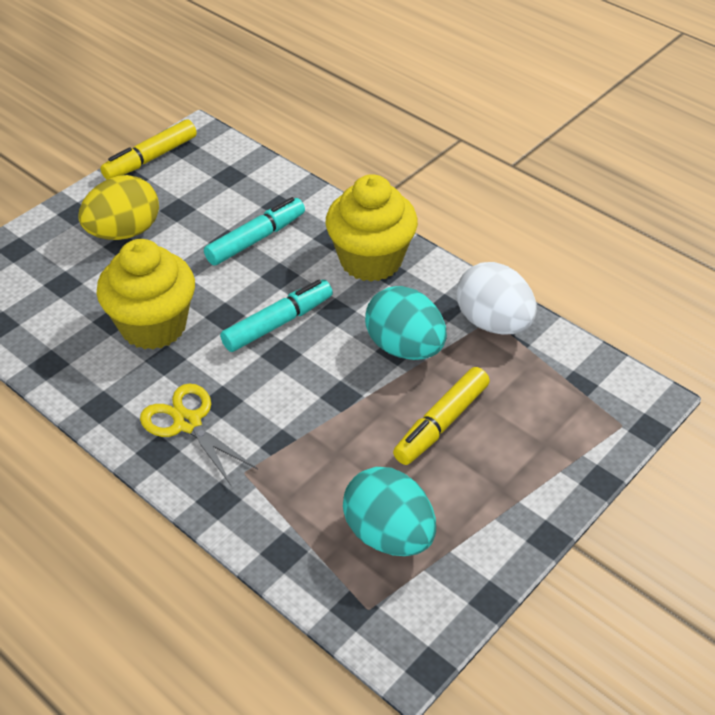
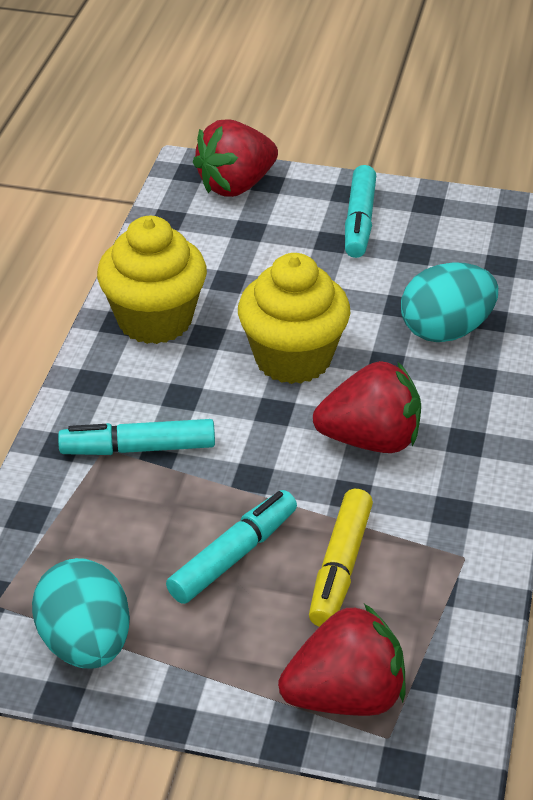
red strawberry: 0 -> 3
turquoise marker: 2 -> 3
white egg: 1 -> 0
yellow egg: 1 -> 0
yellow marker: 2 -> 1
yellow scissors: 1 -> 0

